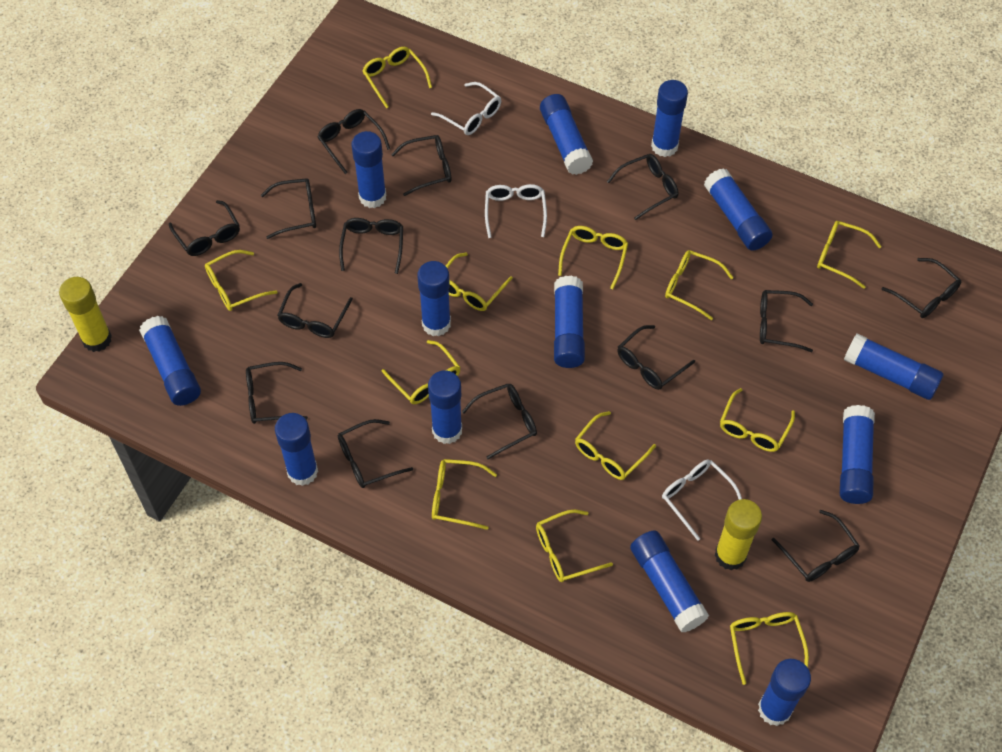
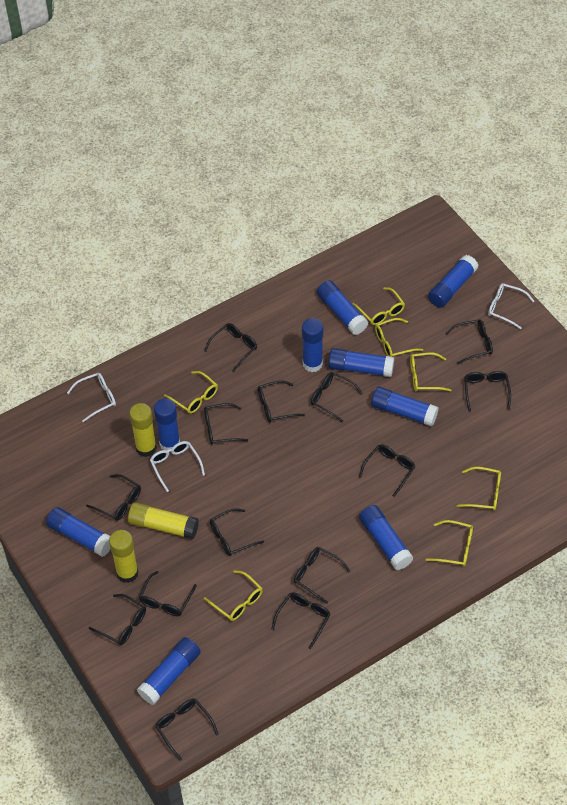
blue glue stick: 13 -> 9
yellow glasses: 12 -> 7
yellow glue stick: 2 -> 3

